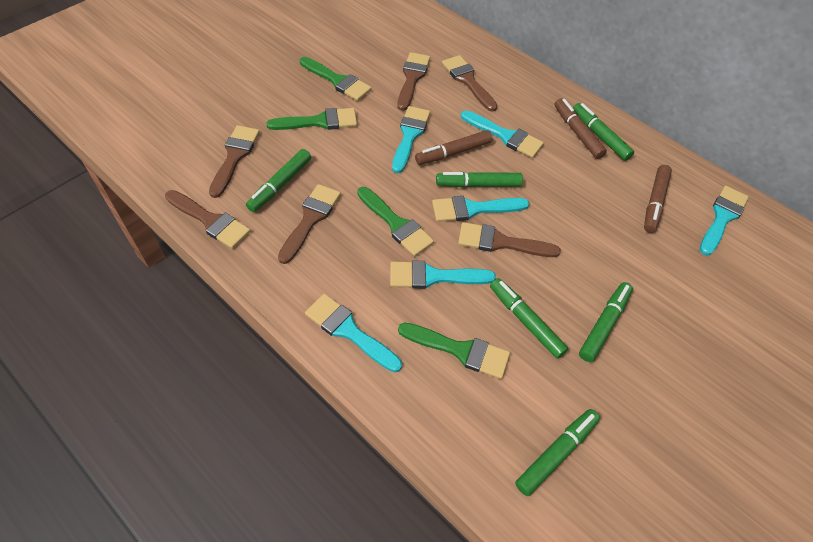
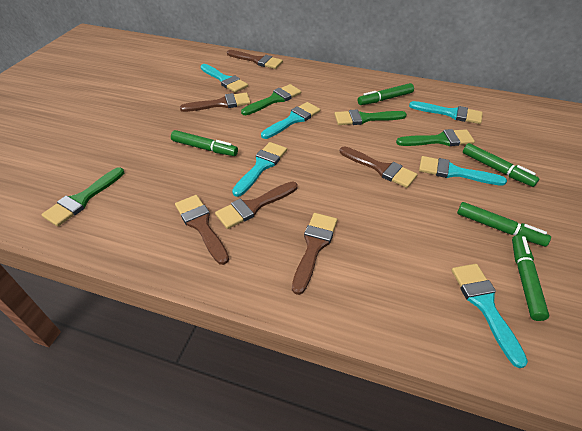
brown marker: 3 -> 0
green marker: 6 -> 5

